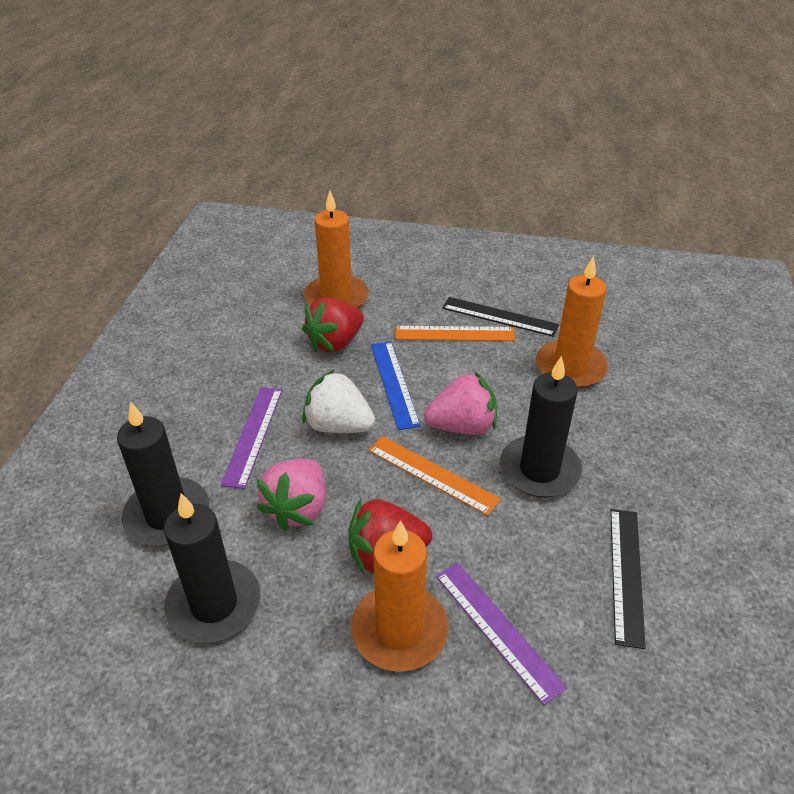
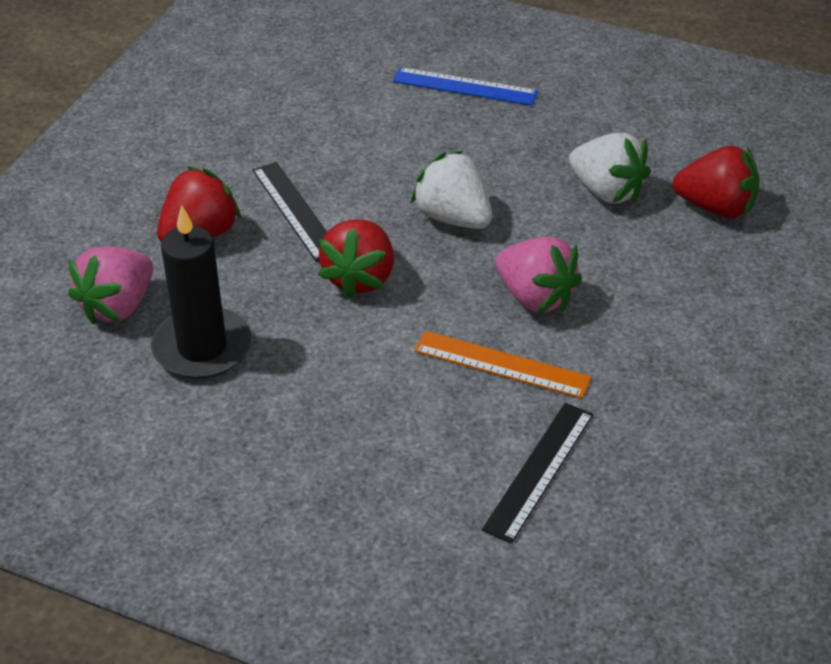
black candle: 3 -> 1
orange candle: 3 -> 0
orange ruler: 2 -> 1
purple ruler: 2 -> 0
red strawberry: 2 -> 3
white strawberry: 1 -> 2

